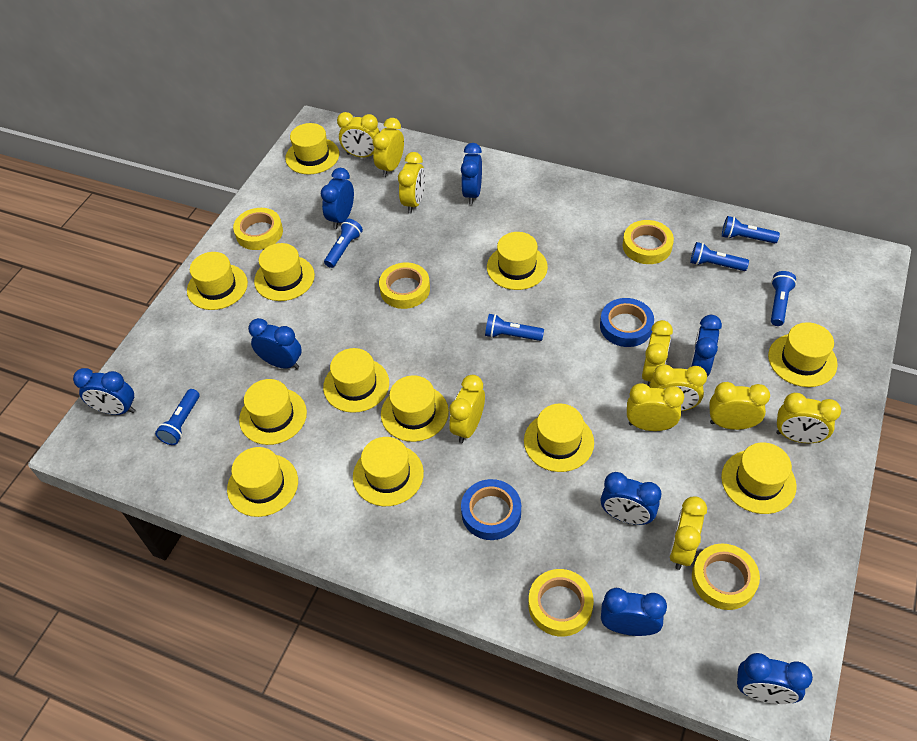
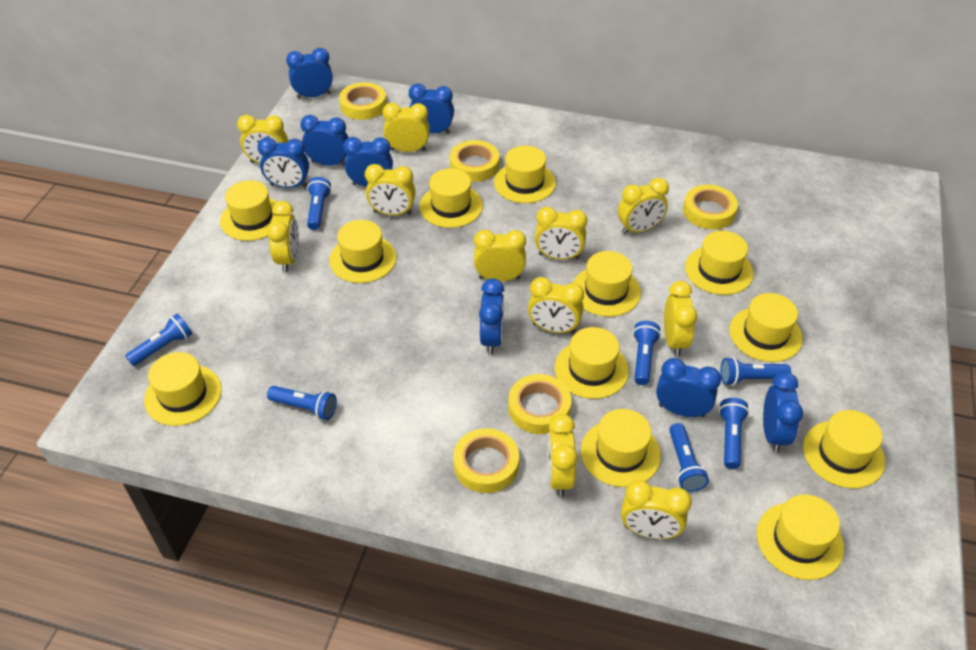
blue flashlight: 6 -> 7
blue tape: 2 -> 0
yellow clock: 10 -> 11

